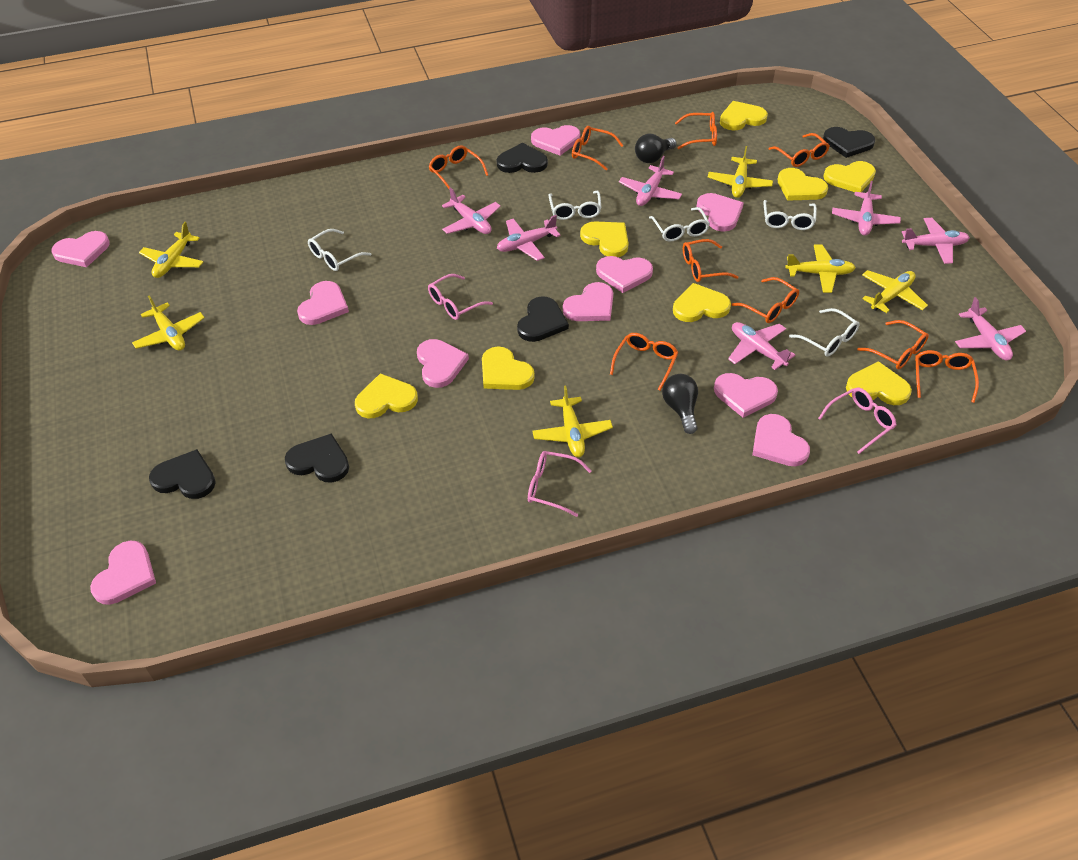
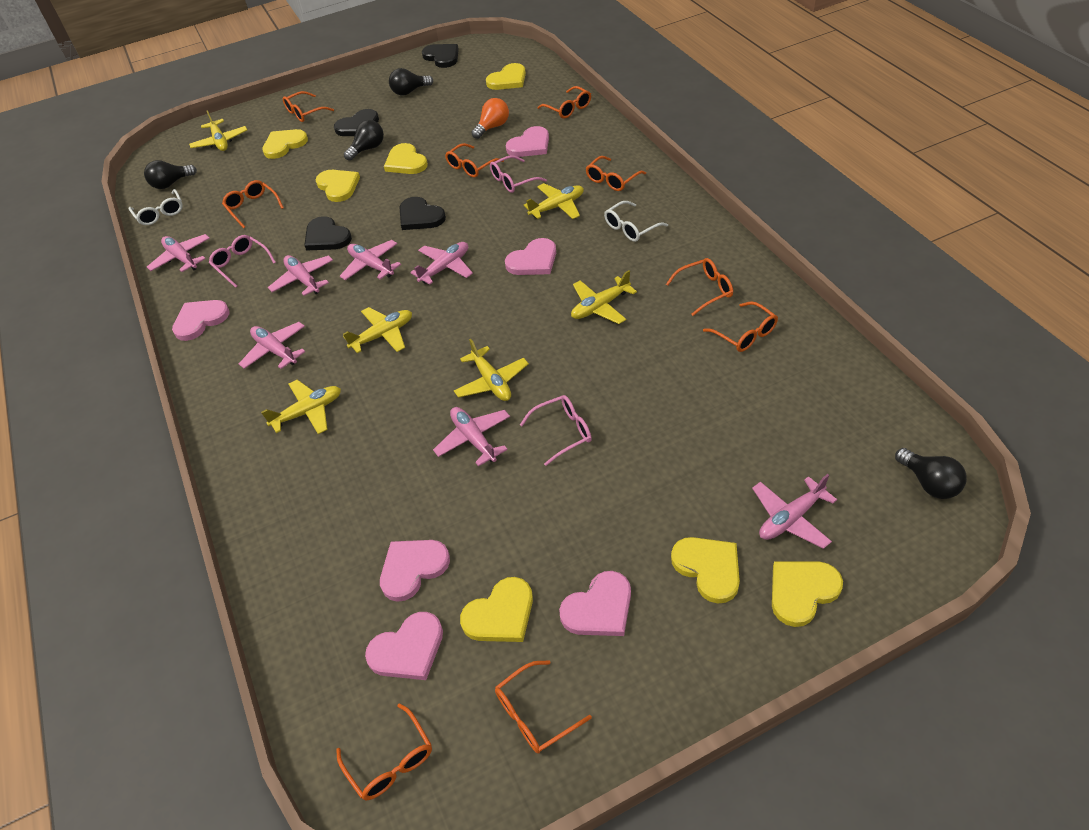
black heart: 5 -> 4
black light bulb: 2 -> 4
orange light bulb: 0 -> 1
pink heart: 10 -> 6
white glasses: 5 -> 2
yellow heart: 8 -> 7

